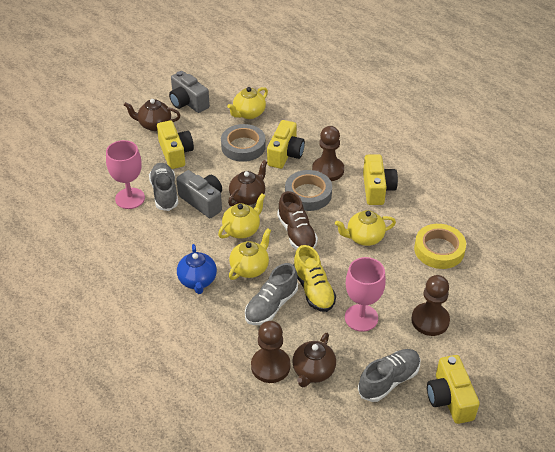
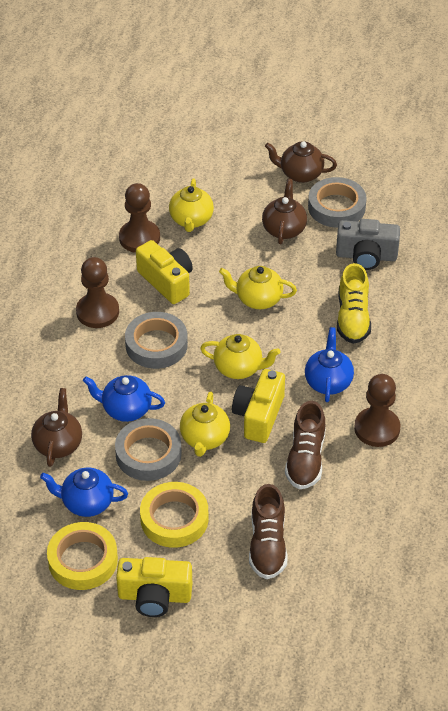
blue teapot: 1 -> 3
brown shoe: 1 -> 2
grey camera: 2 -> 1
grey shoe: 3 -> 0
grey tape: 2 -> 3
pink goblet: 2 -> 0
yellow camera: 4 -> 3
yellow tape: 1 -> 2

